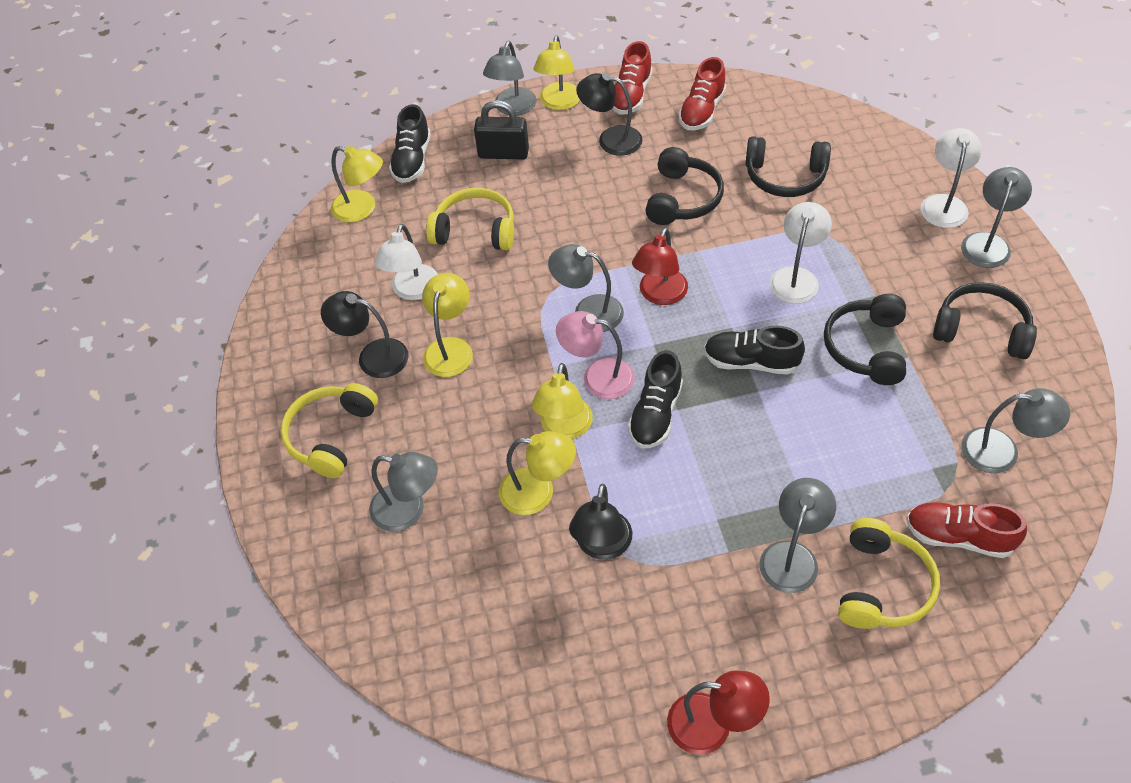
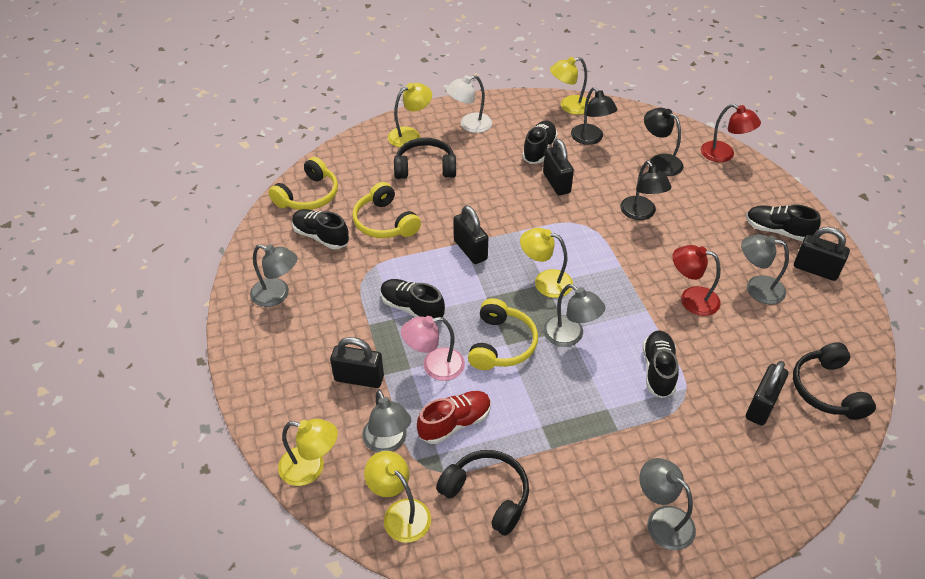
black headphones: 4 -> 3
black padlock: 1 -> 5
black shoe: 3 -> 5
grey lamp: 6 -> 5
red shoe: 3 -> 1
white lamp: 3 -> 1

